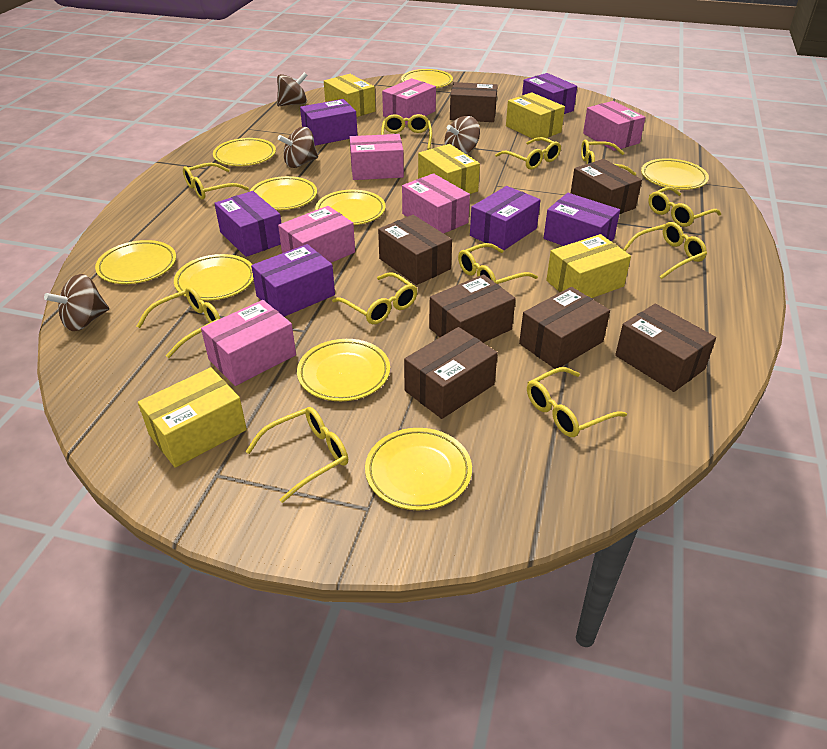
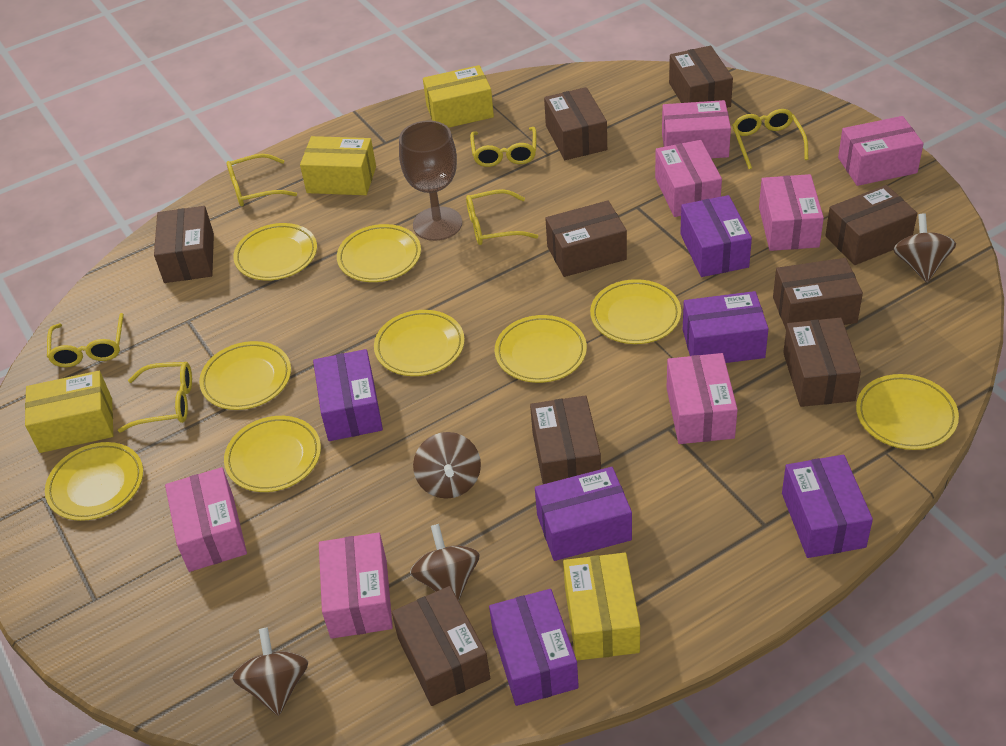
brown box: 7 -> 9
brown goblet: 0 -> 1
pink box: 6 -> 7
yellow box: 5 -> 4
yellow glasses: 11 -> 6

